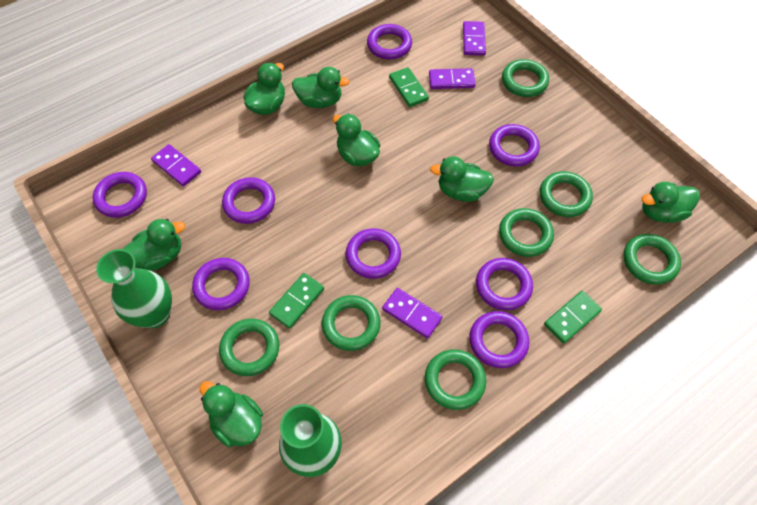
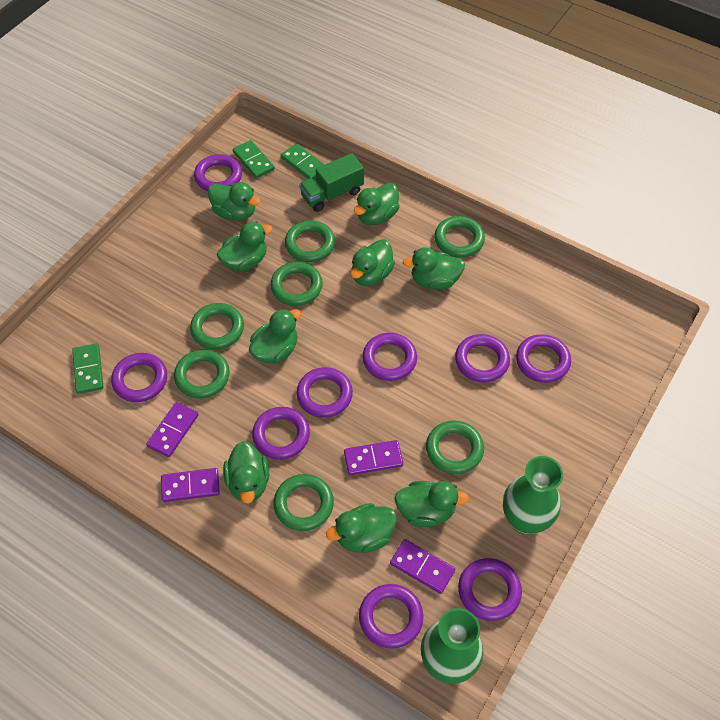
green duck: 7 -> 9
green truck: 0 -> 1
purple ring: 8 -> 9

